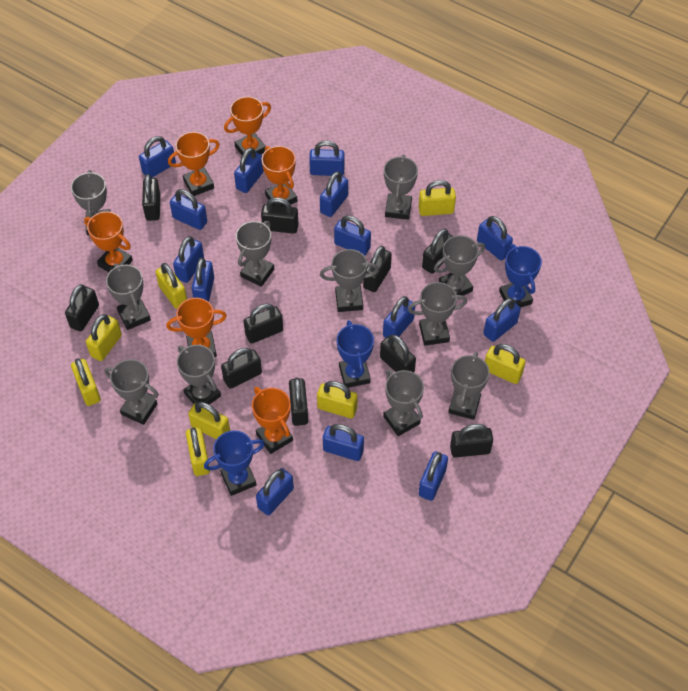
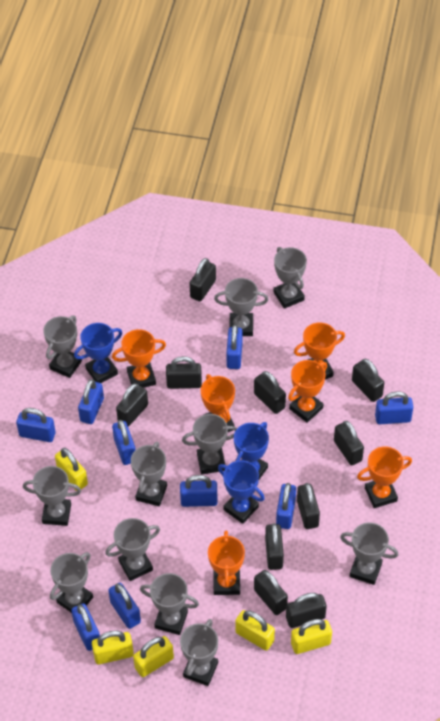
blue padlock: 14 -> 9
yellow padlock: 8 -> 5

